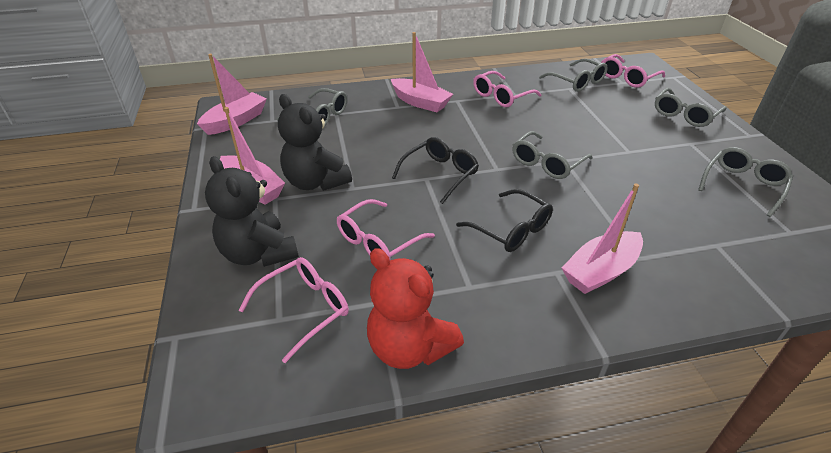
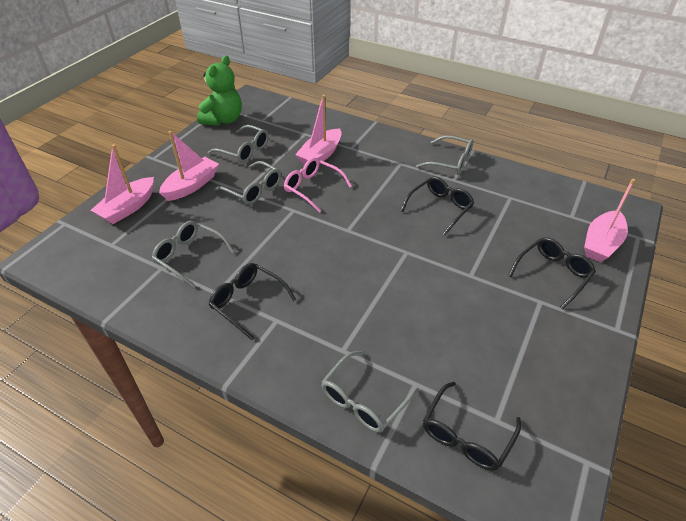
black glasses: 2 -> 4
black teddy bear: 2 -> 0
green teddy bear: 0 -> 1
pink glasses: 4 -> 1
red teddy bear: 1 -> 0

